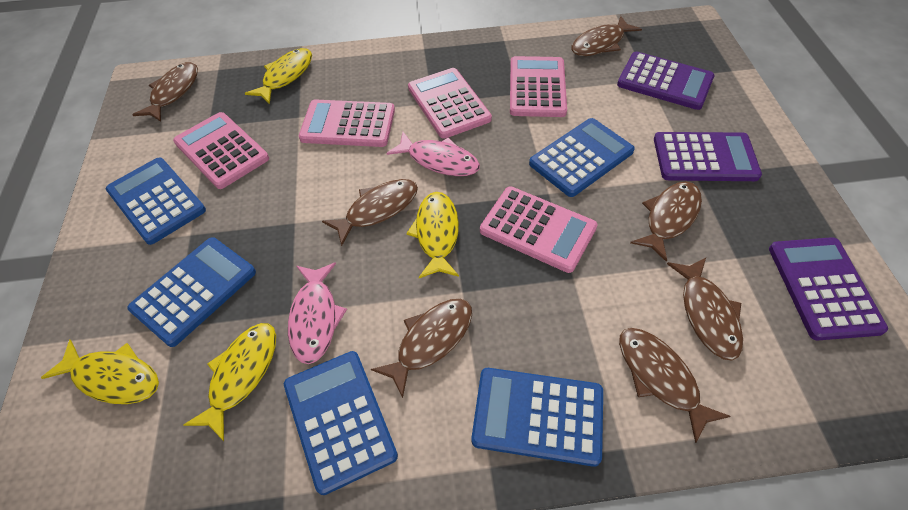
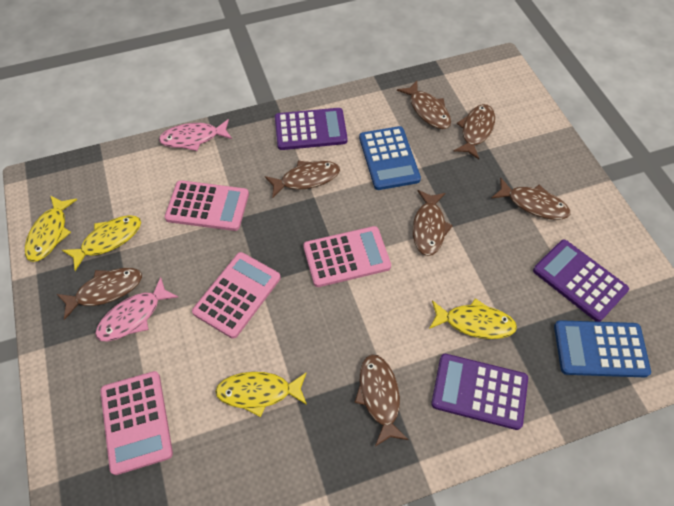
blue calculator: 5 -> 2
pink calculator: 5 -> 4

